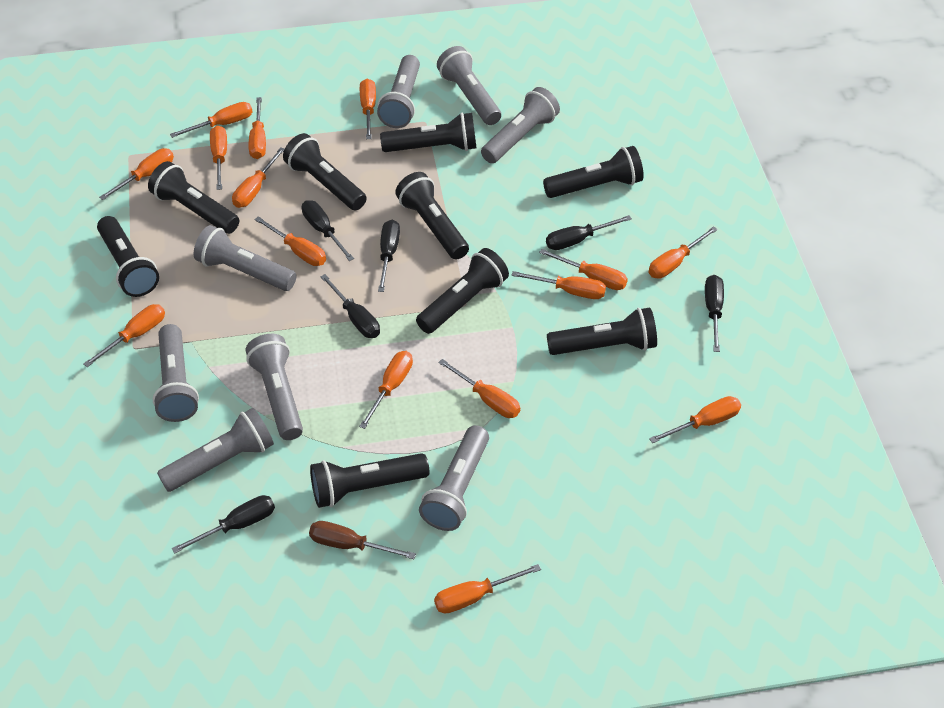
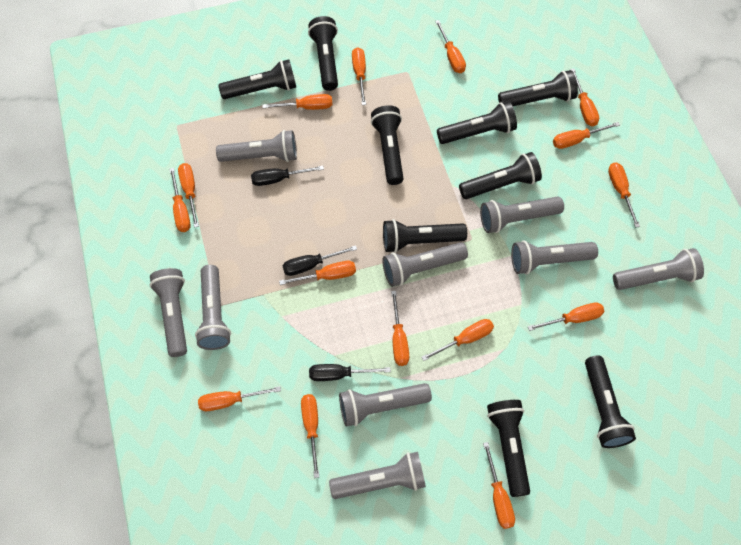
black screwdriver: 6 -> 3
brown screwdriver: 1 -> 0
grey flashlight: 8 -> 9

